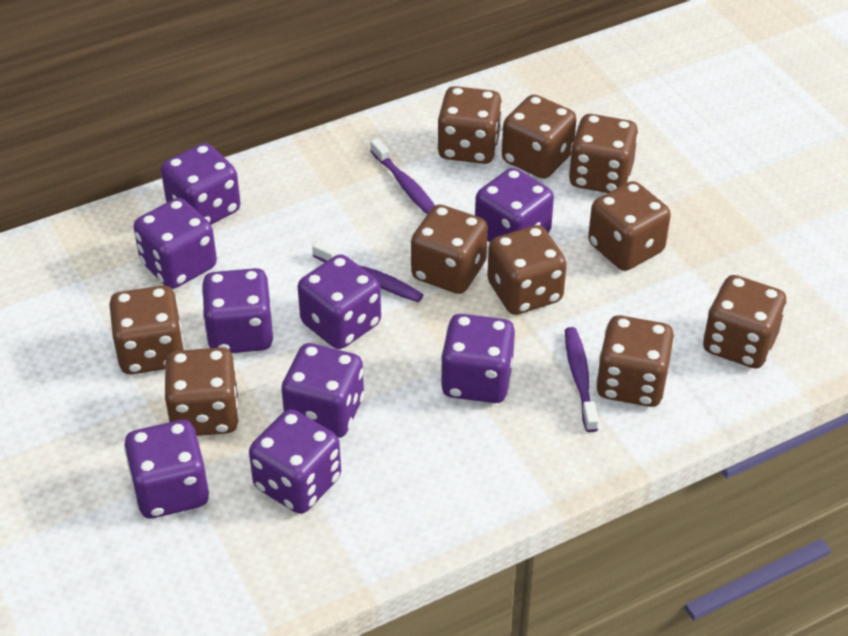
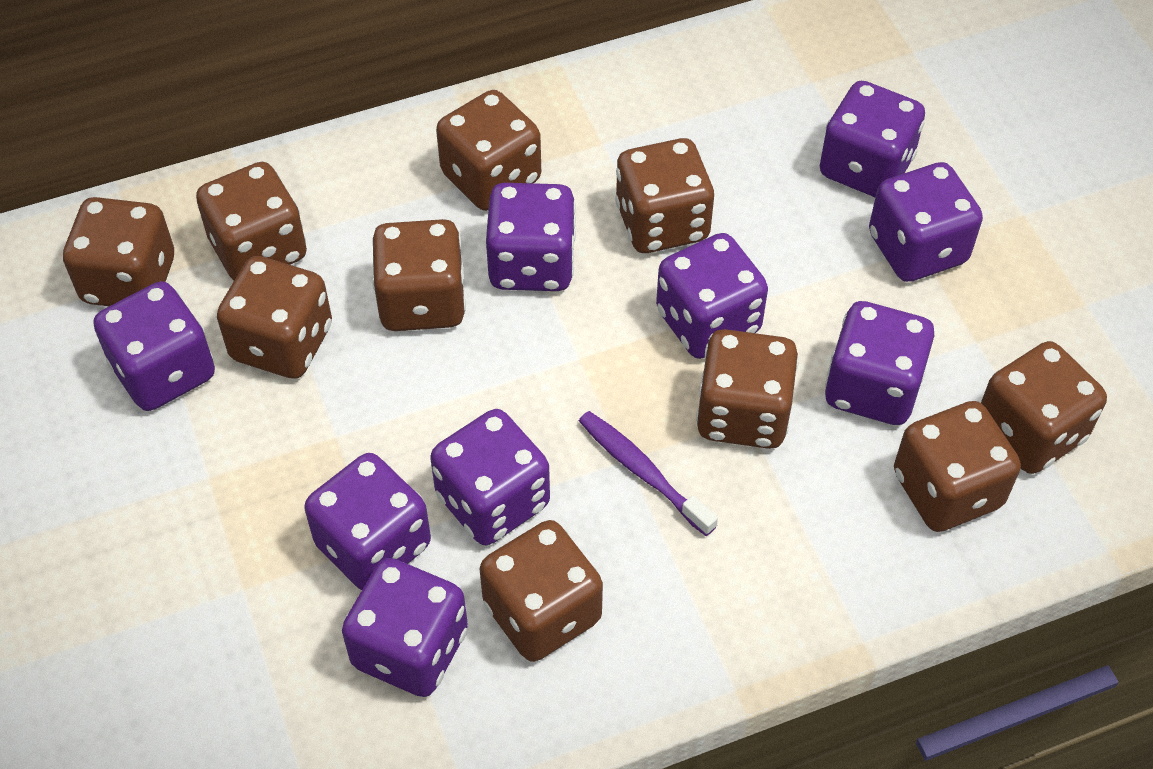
purple toothbrush: 3 -> 1

